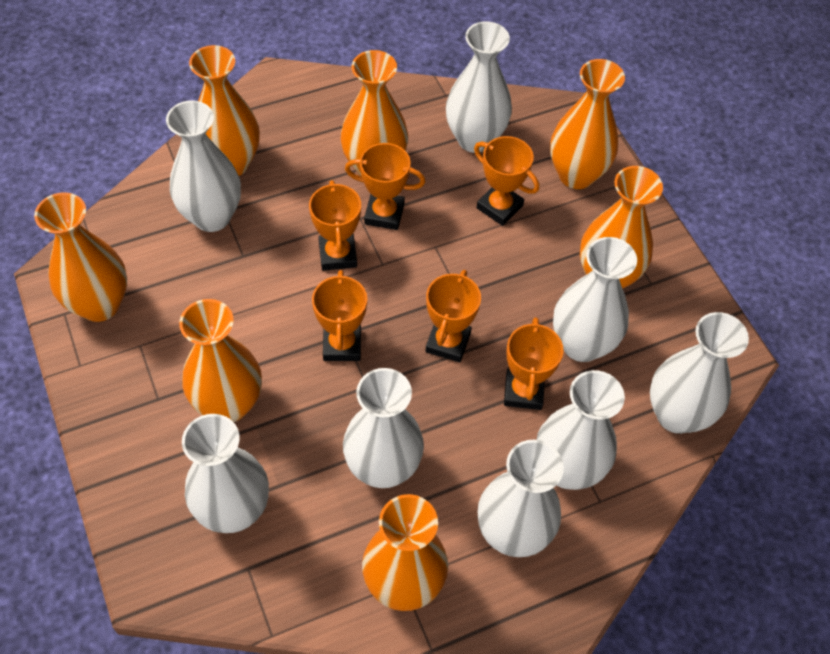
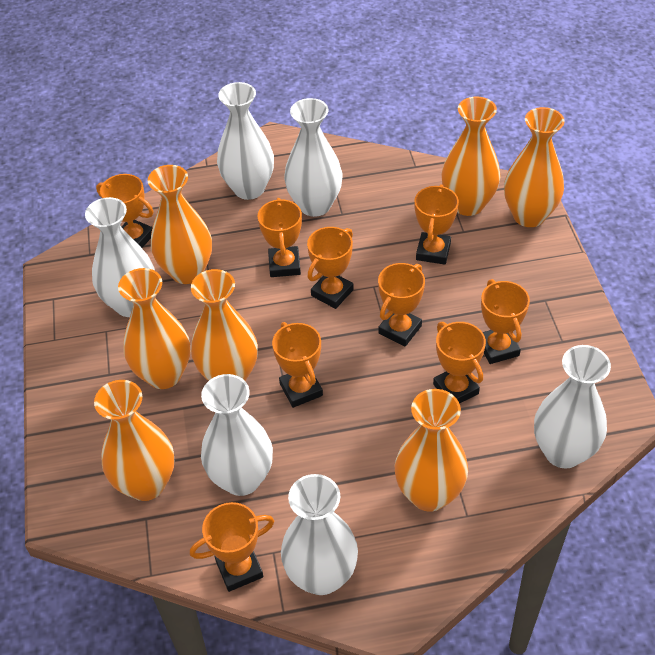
orange trophy: 6 -> 9
white vase: 8 -> 6

